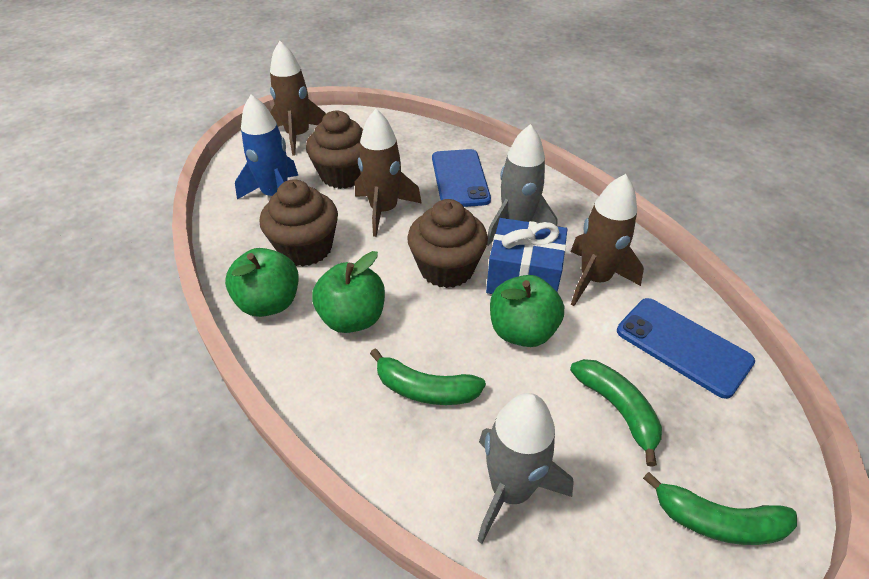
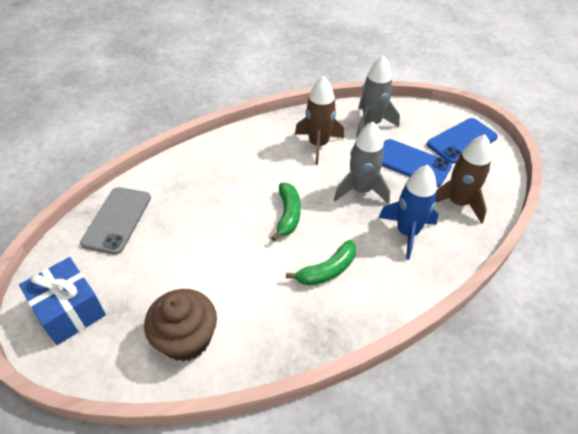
brown cupcake: 3 -> 1
brown rocket: 3 -> 2
green apple: 3 -> 0
green banana: 3 -> 2
grey phone: 0 -> 1

